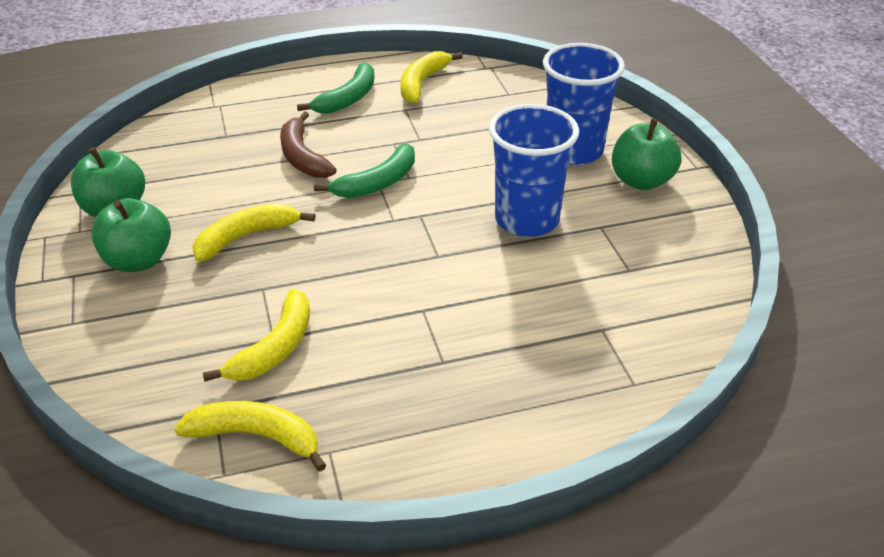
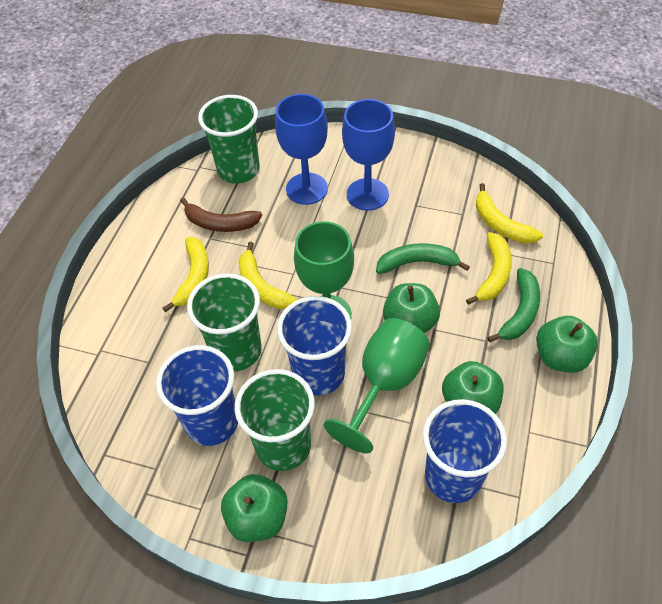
blue cup: 2 -> 3
blue goblet: 0 -> 2
green apple: 3 -> 4
green cup: 0 -> 3
green goblet: 0 -> 2

